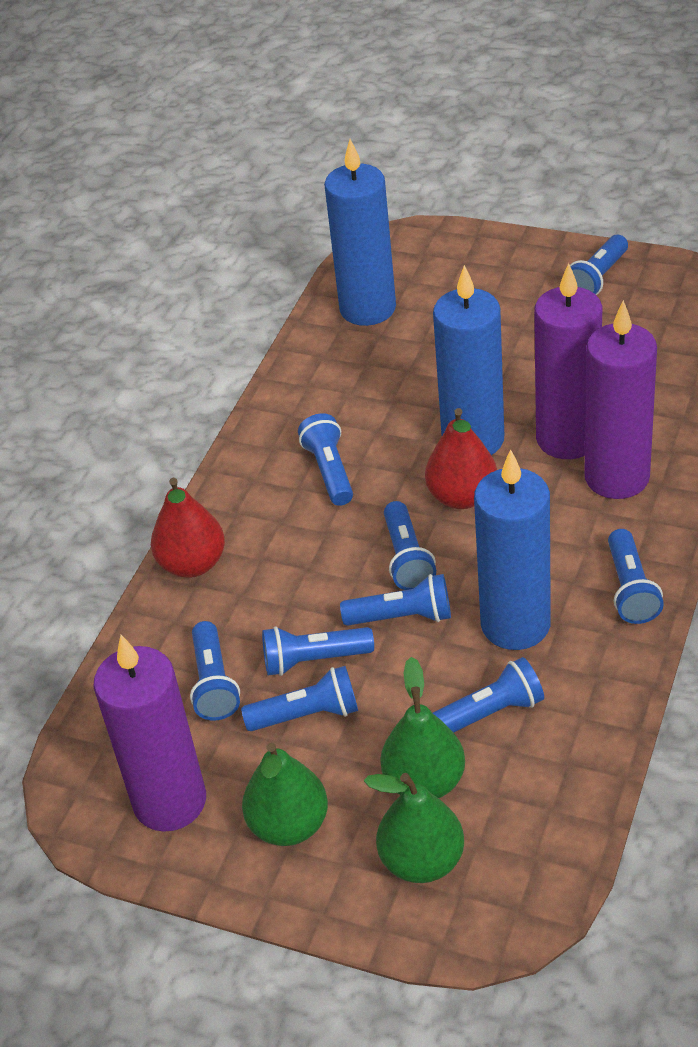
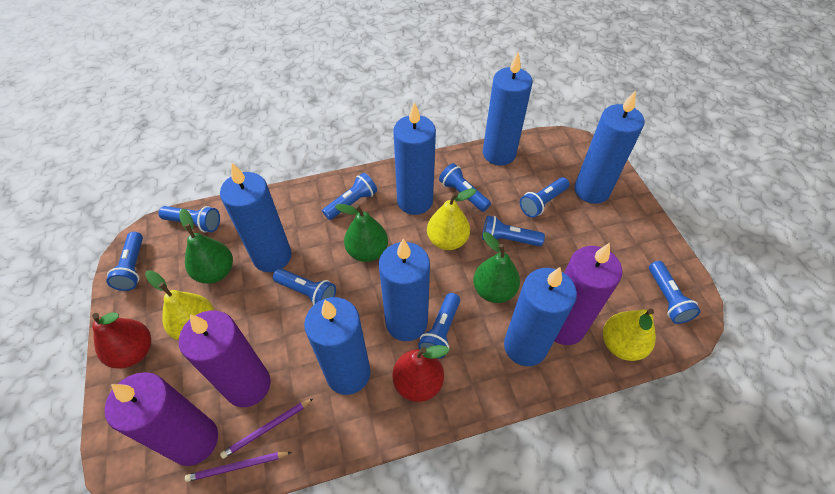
blue candle: 3 -> 7
purple pencil: 0 -> 2
yellow pear: 0 -> 3

